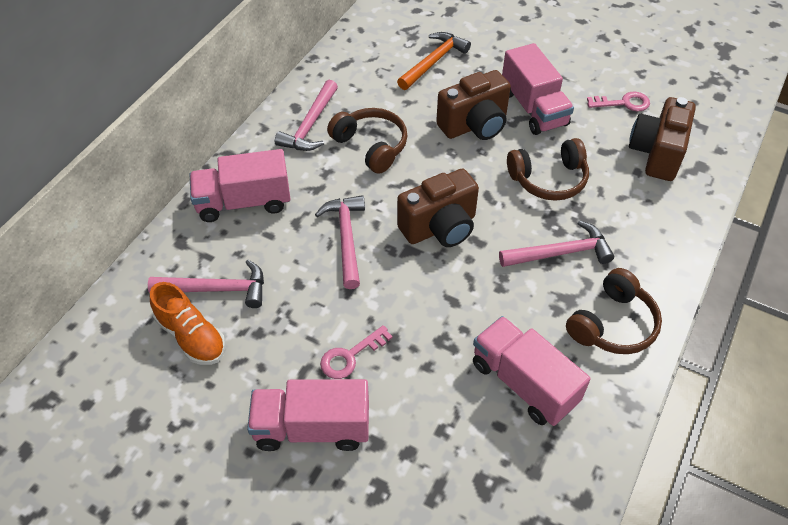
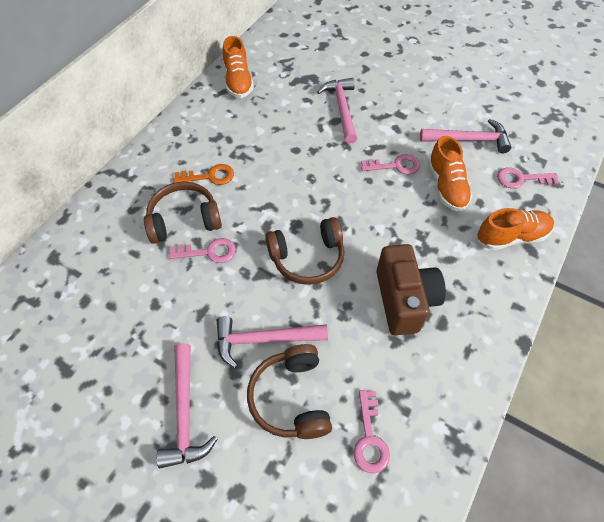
brown camera: 3 -> 1
orange hammer: 1 -> 0
orange key: 0 -> 1
orange shoe: 1 -> 3
pink key: 2 -> 4
pink truck: 4 -> 0

